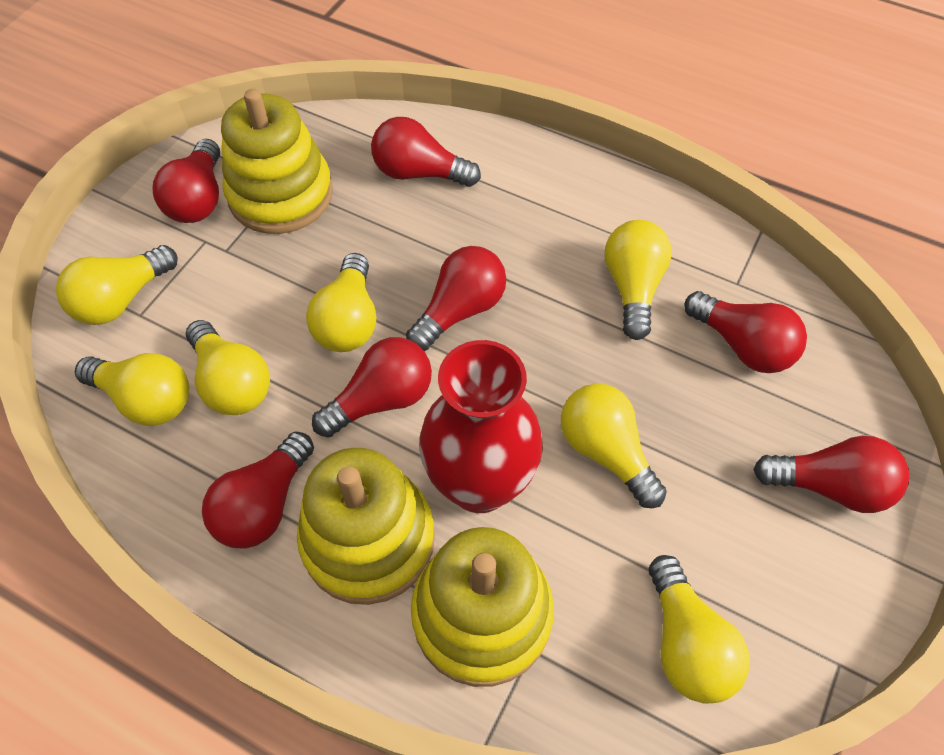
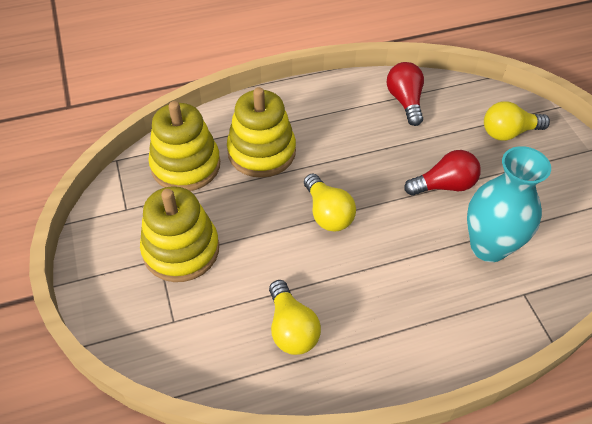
red light bulb: 7 -> 2
red vase: 1 -> 0
turquoise vase: 0 -> 1
yellow light bulb: 7 -> 3

